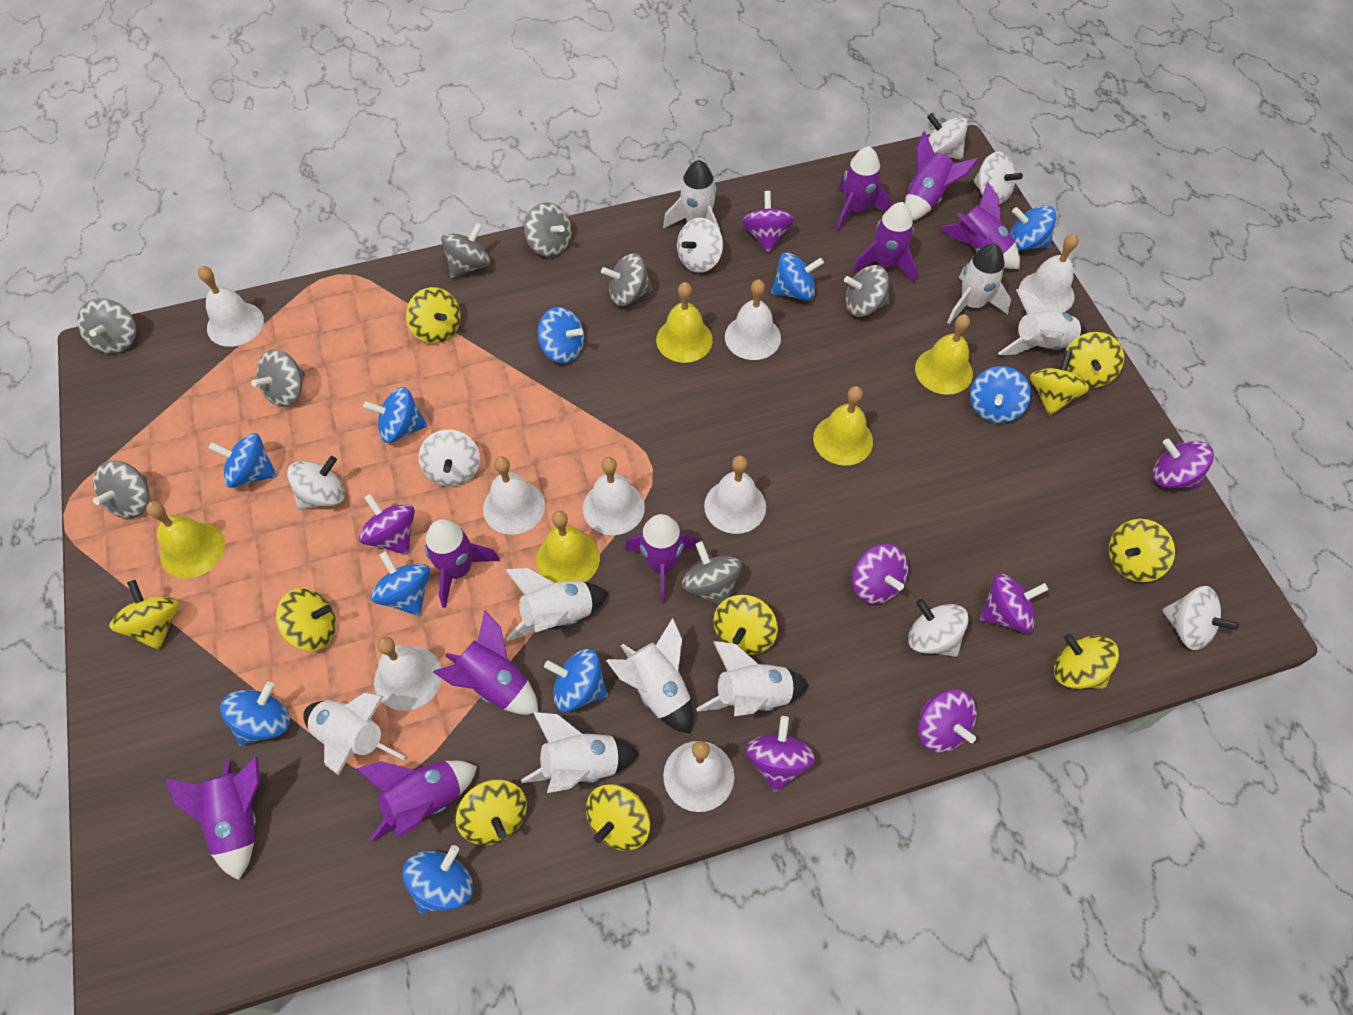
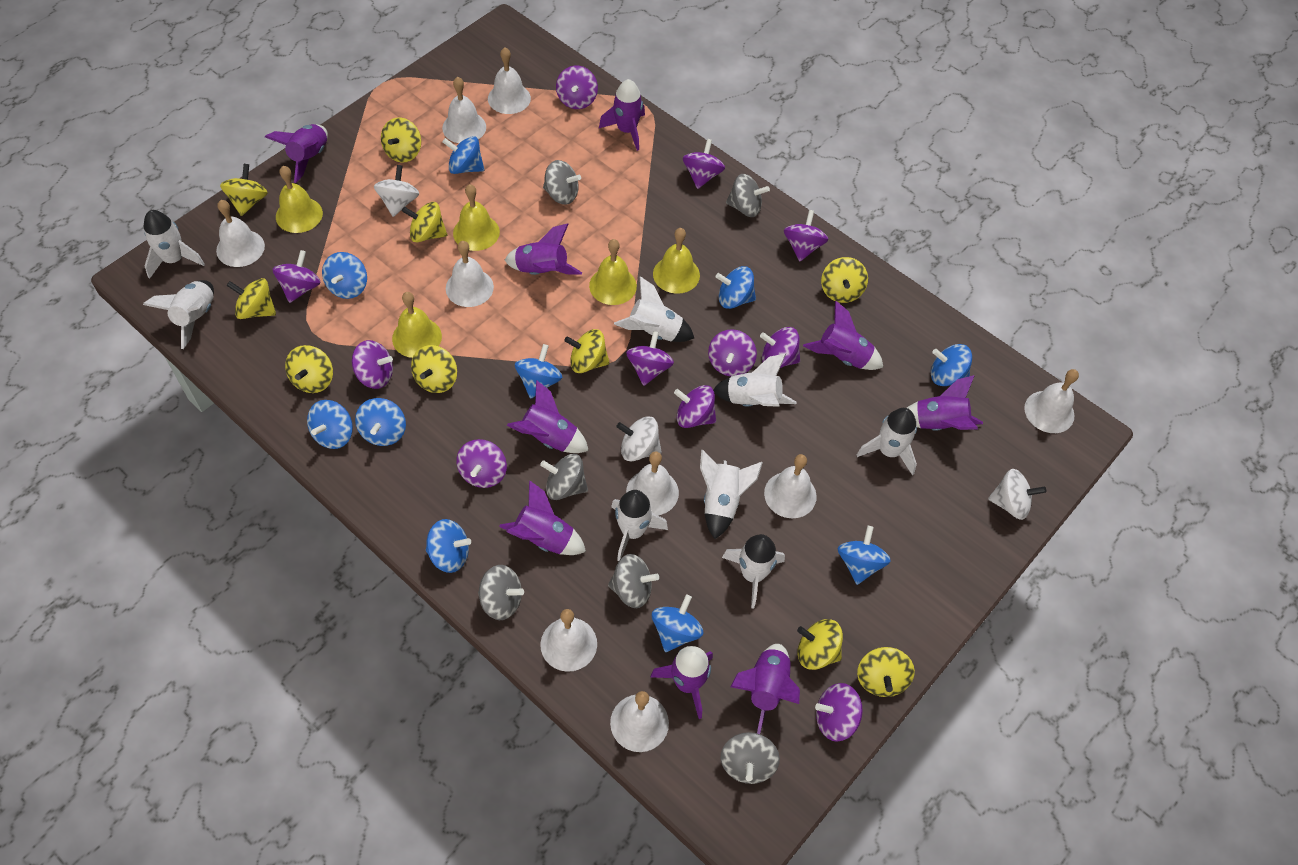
grey spinning top: 8 -> 6
purple spinning top: 7 -> 11
white bell: 8 -> 9
white spinning top: 7 -> 3

